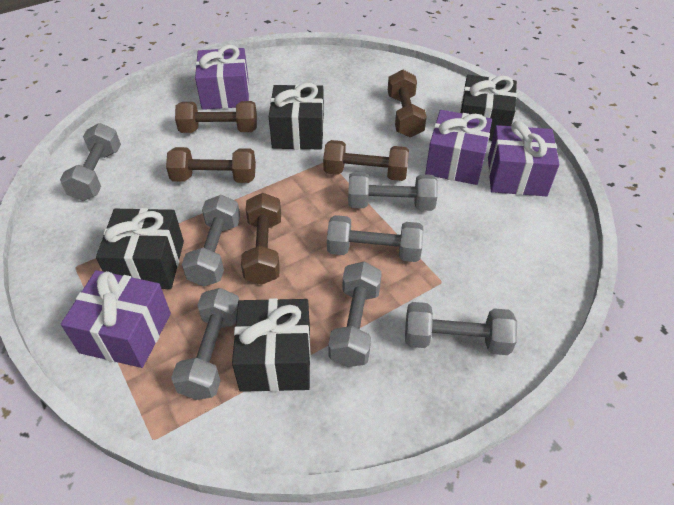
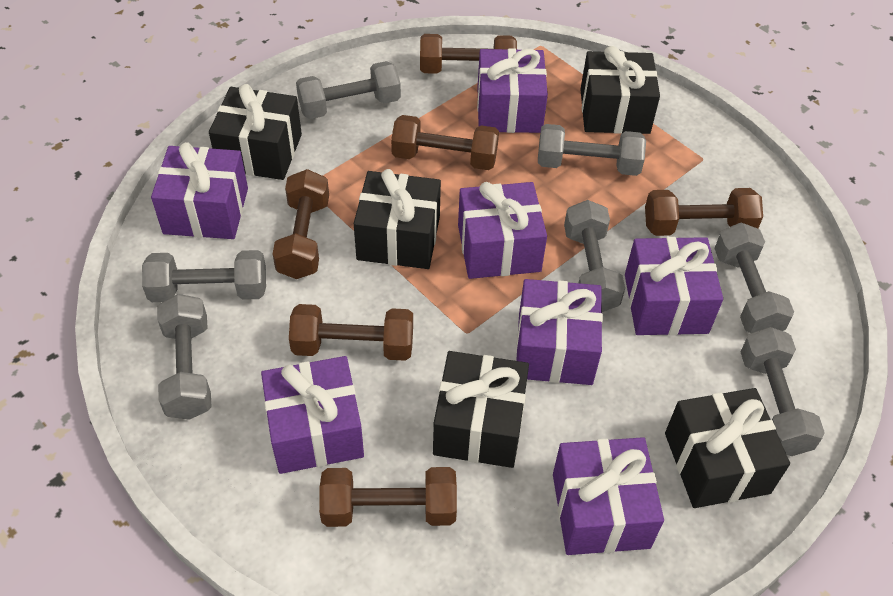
black gift: 4 -> 5
brown dumbbell: 5 -> 6
purple gift: 4 -> 7

